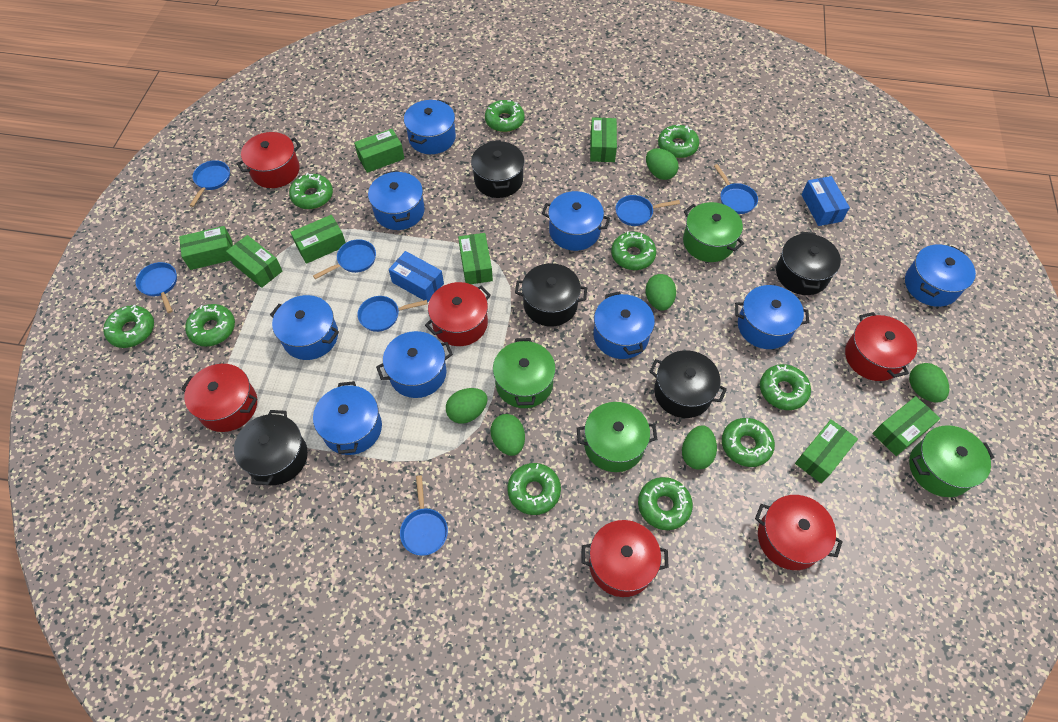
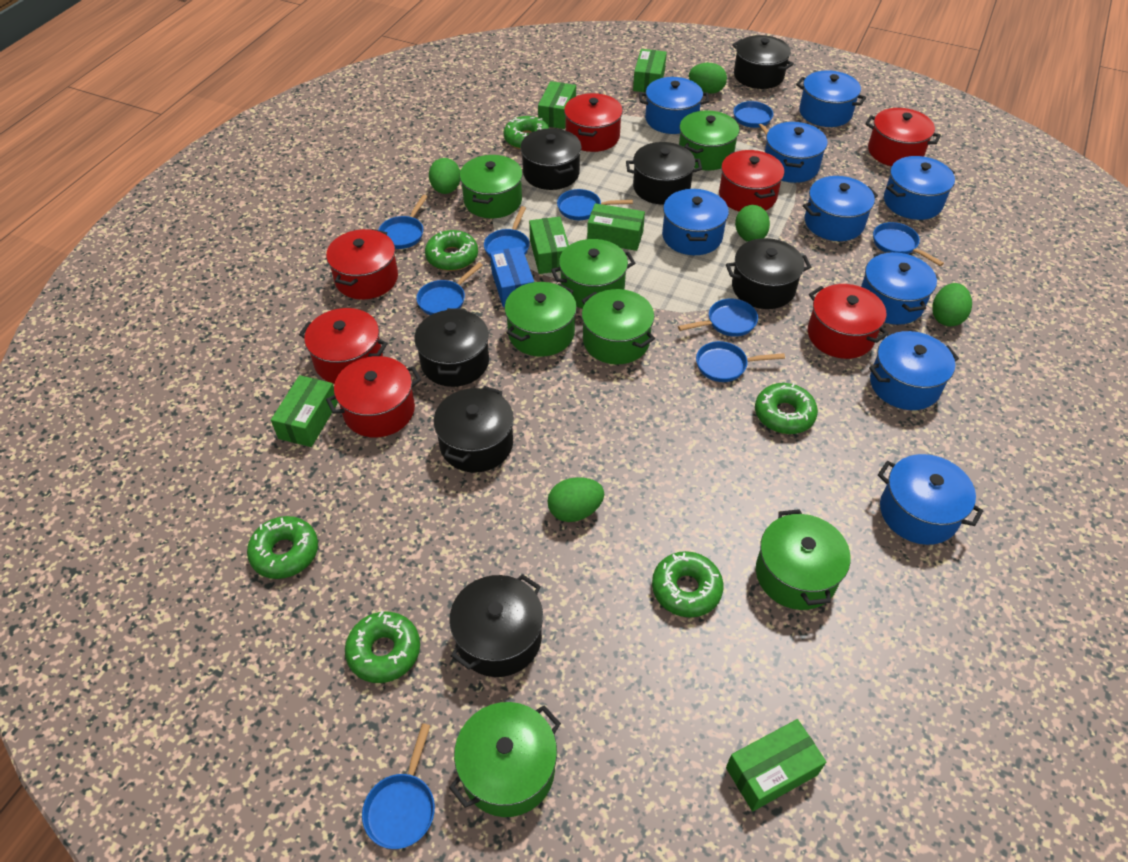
black pot: 5 -> 7
blue box: 2 -> 1
blue pan: 7 -> 9
green box: 8 -> 6
green donut: 10 -> 6
green egg: 6 -> 5
green pot: 4 -> 7
red pot: 6 -> 7

